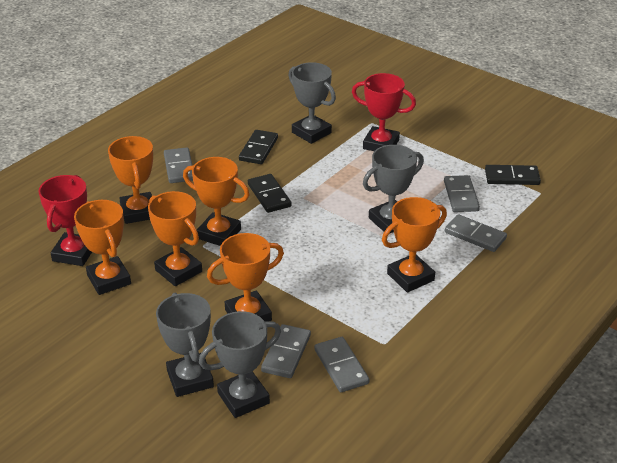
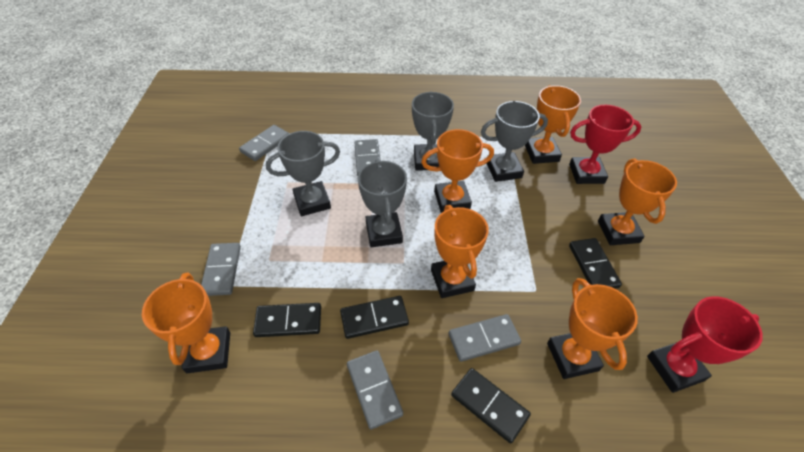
black domino: 3 -> 4

